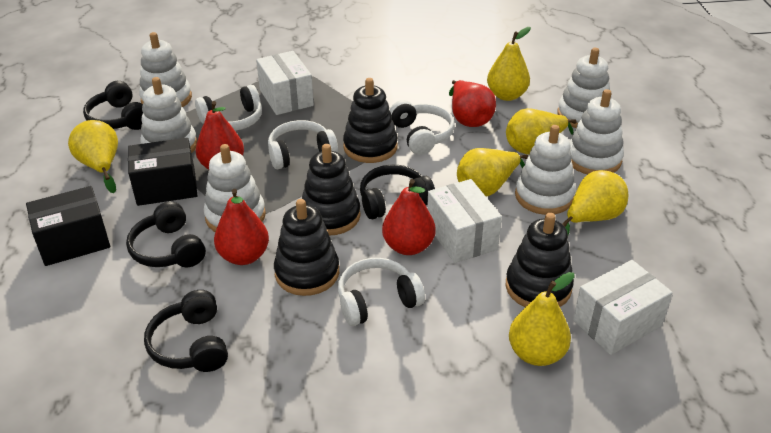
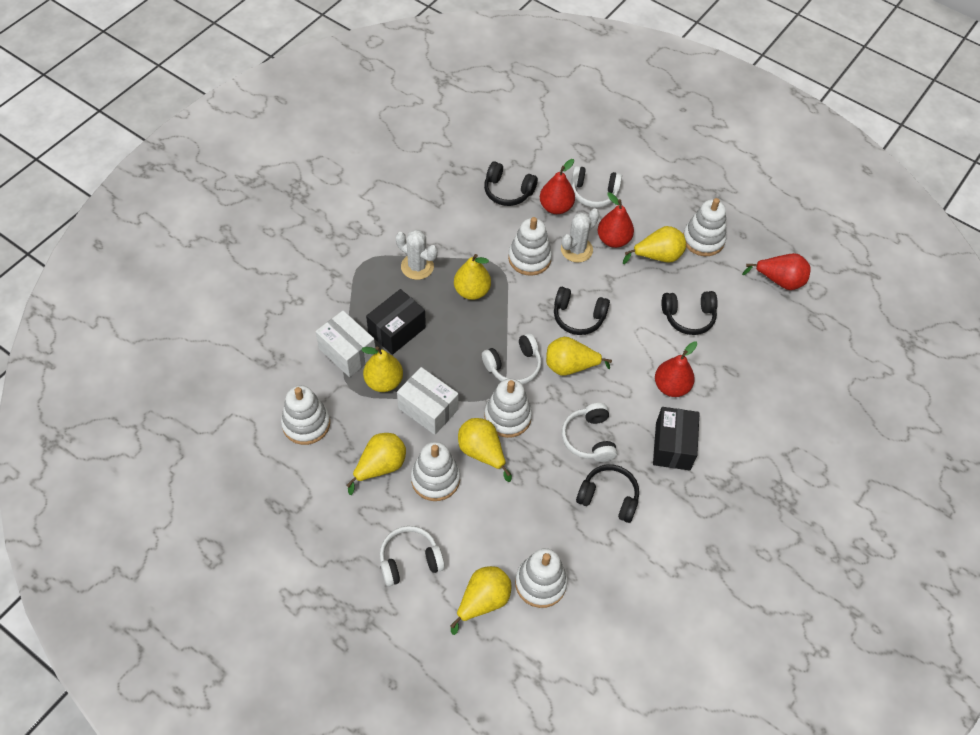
black stacking toy: 4 -> 0
white box: 3 -> 2
white cactus: 0 -> 2
yellow pear: 6 -> 7

